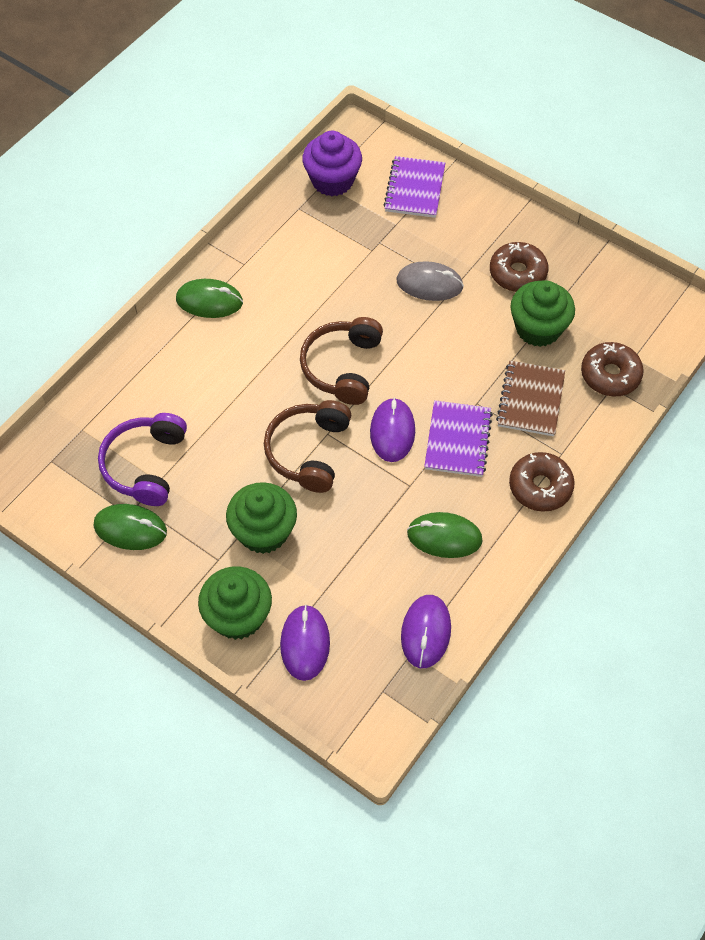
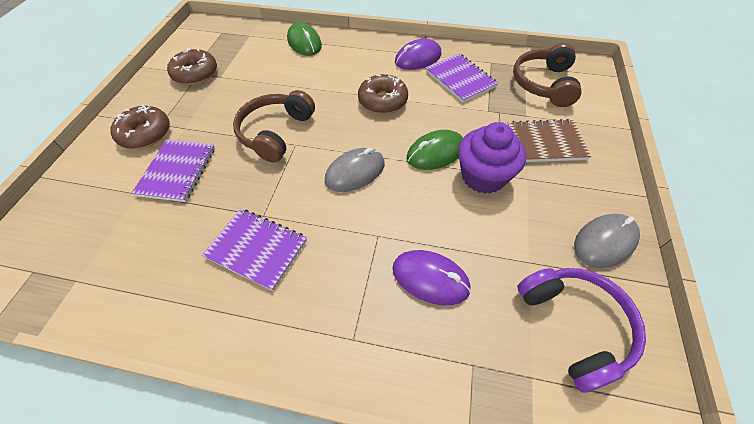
green cupcake: 3 -> 0
green mouse: 3 -> 2
grey mouse: 1 -> 2
purple mouse: 3 -> 2
purple notebook: 2 -> 3

